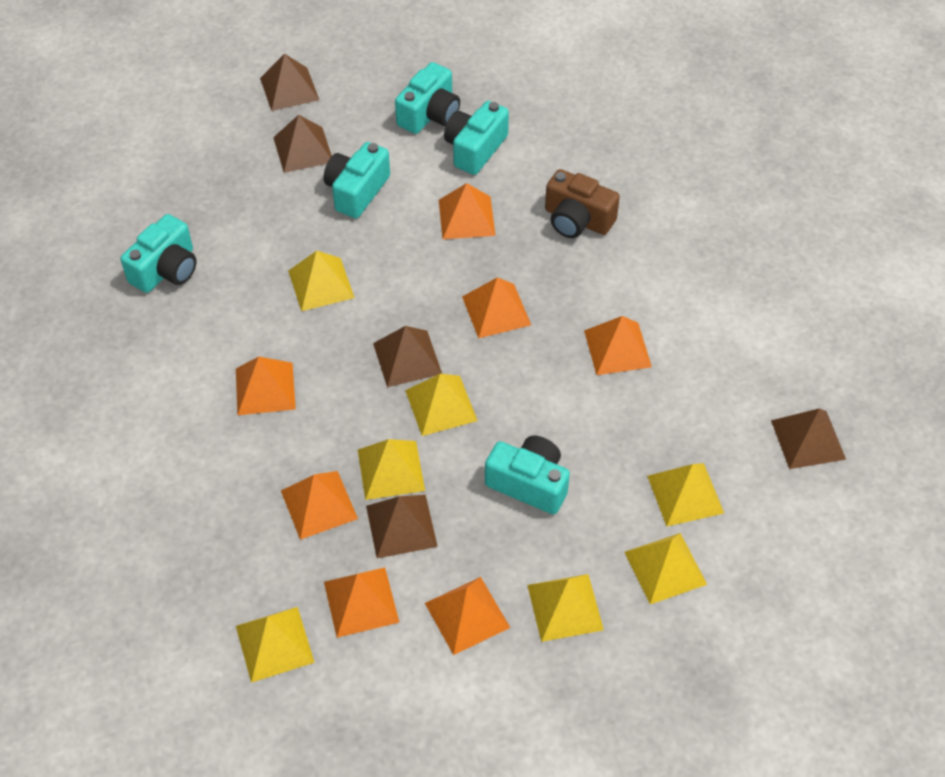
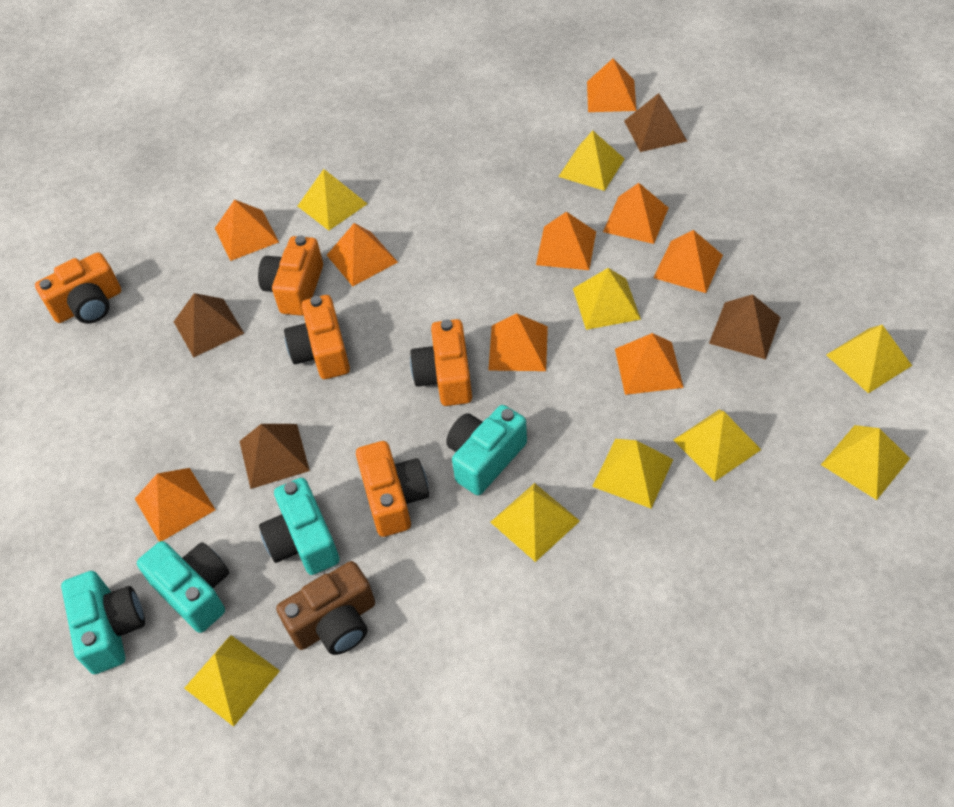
brown pyramid: 5 -> 4
orange camera: 0 -> 5
orange pyramid: 7 -> 9
turquoise camera: 5 -> 4
yellow pyramid: 7 -> 9

